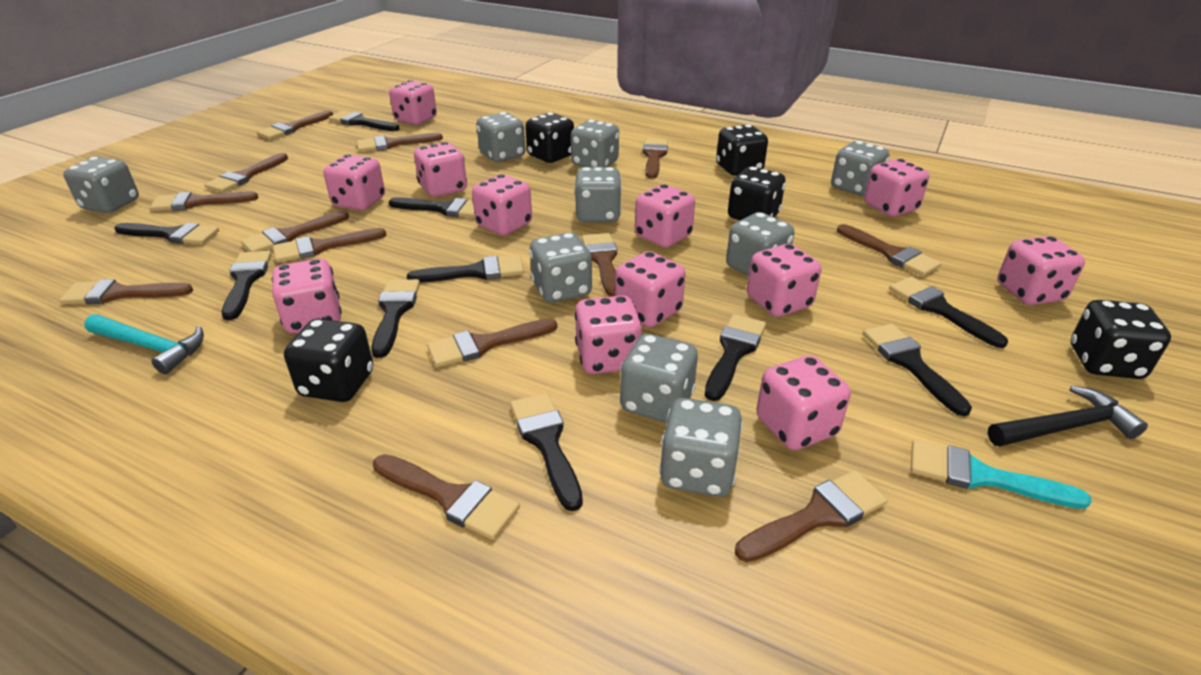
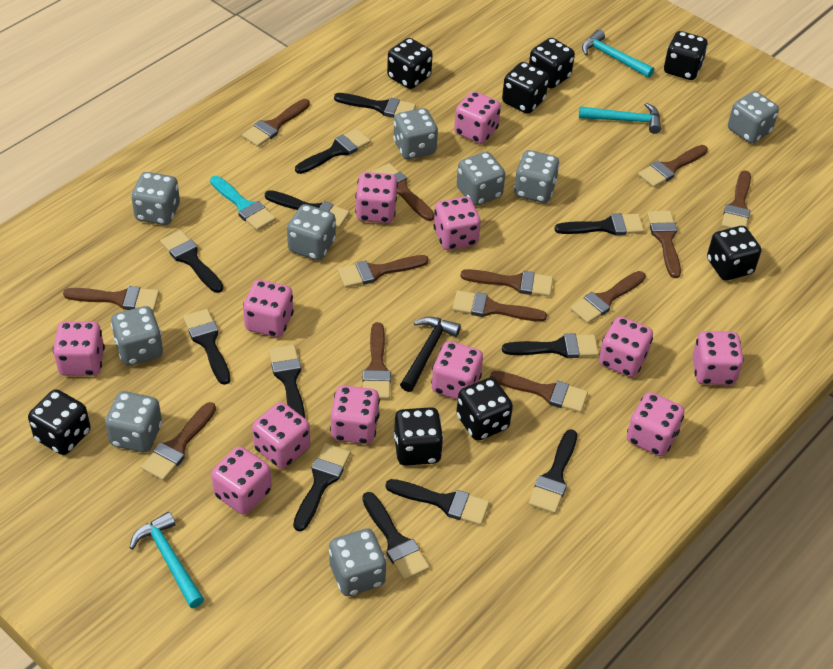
black brush: 10 -> 12
black dice: 5 -> 8
turquoise hammer: 1 -> 3

